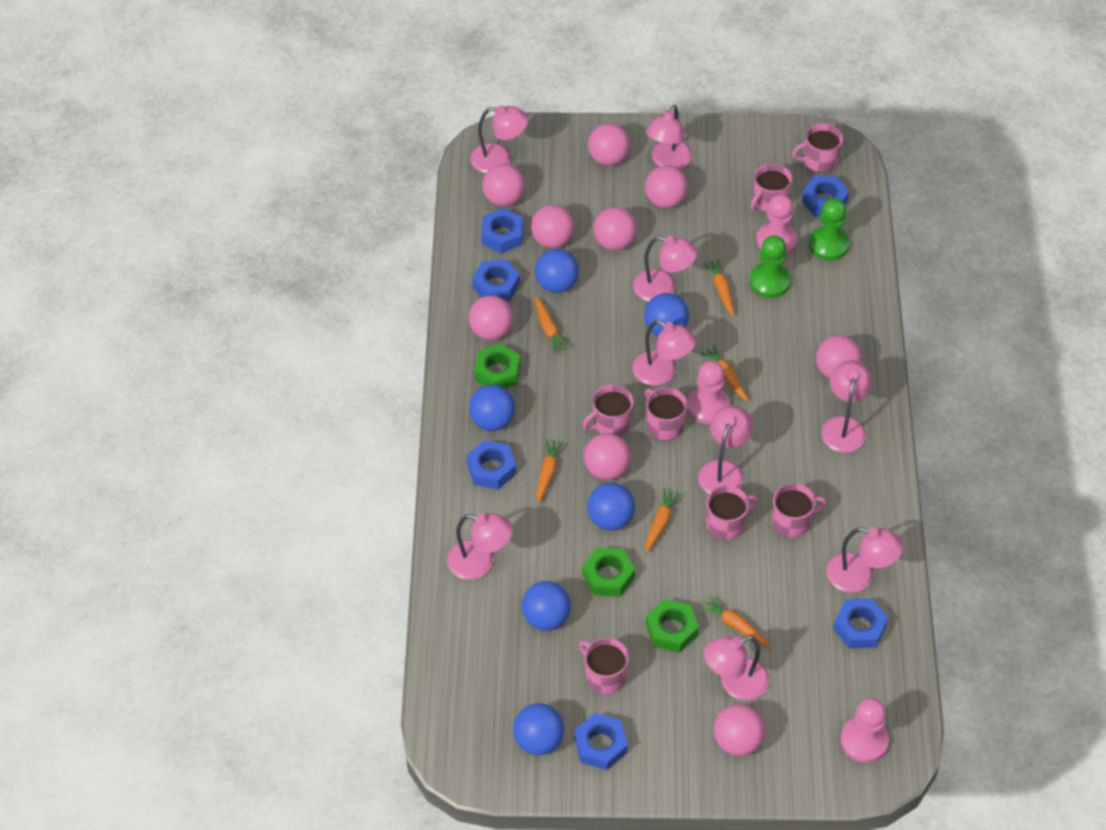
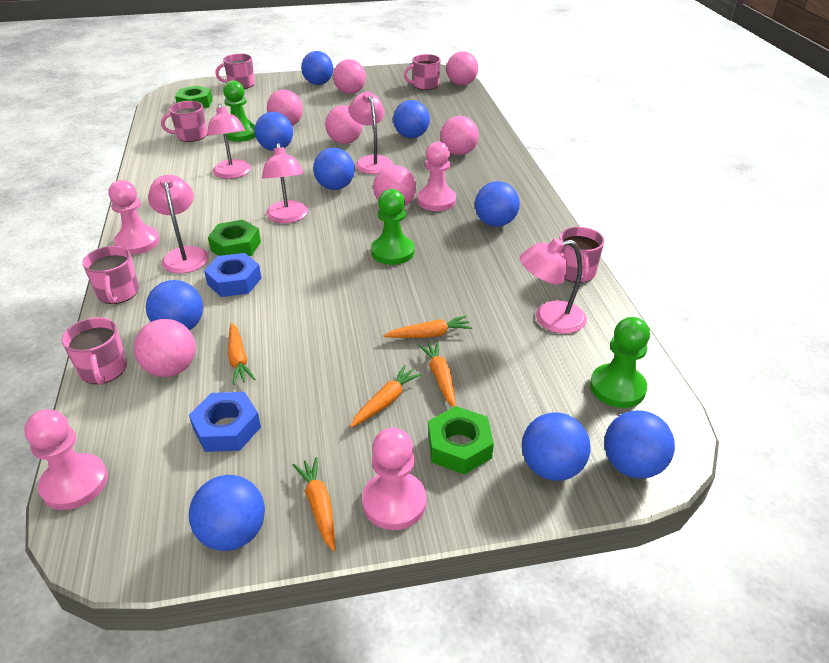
blue ball: 6 -> 9
blue nut: 6 -> 2
green pawn: 2 -> 3
orange carrot: 6 -> 5
pink ball: 9 -> 7
pink lamp: 9 -> 5
pink mug: 7 -> 6
pink pawn: 3 -> 4

